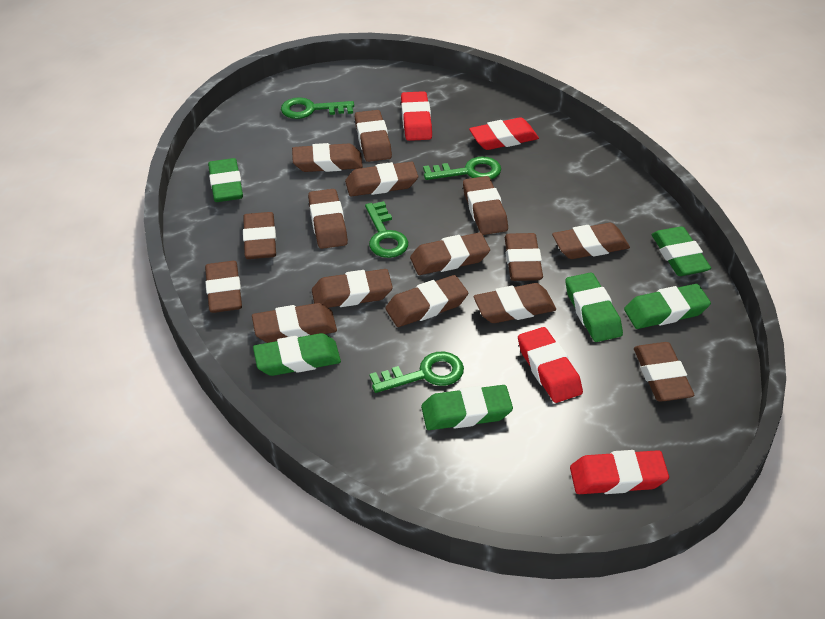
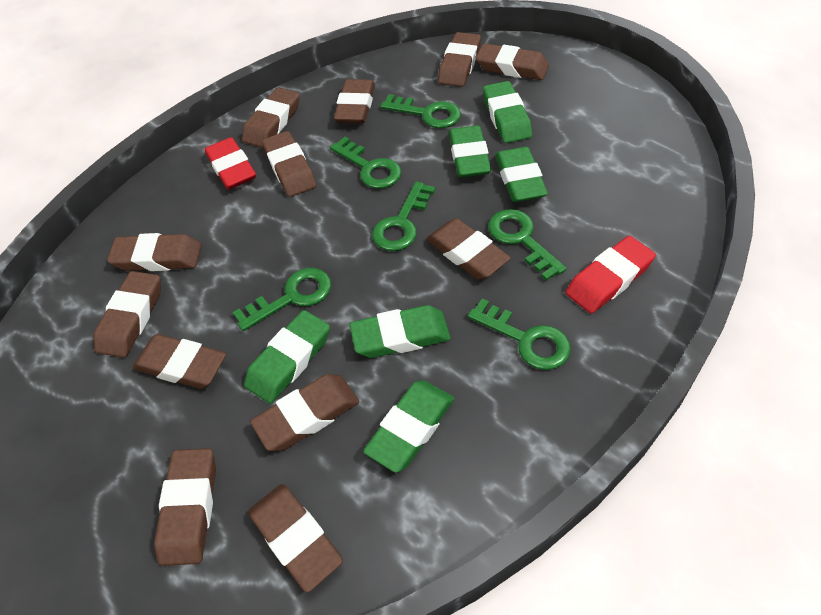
brown eraser: 15 -> 12
green key: 4 -> 6
red eraser: 4 -> 2

